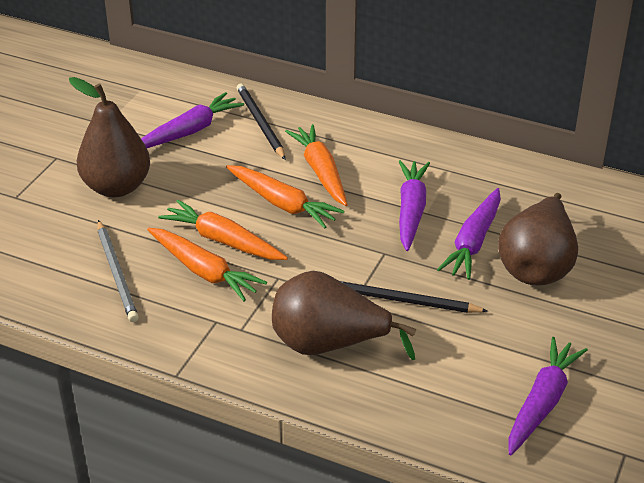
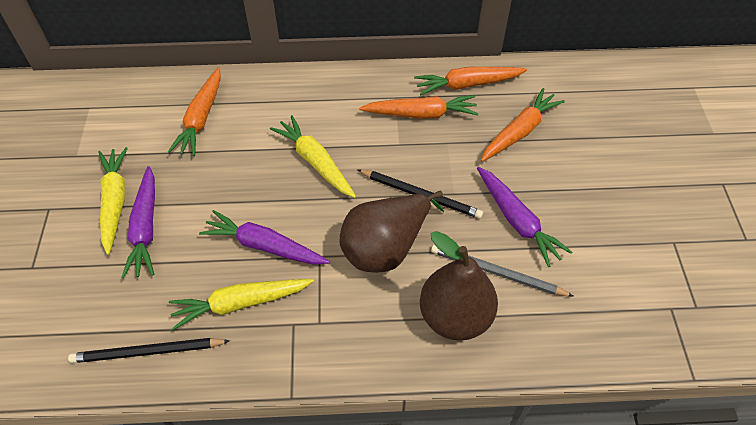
brown pear: 3 -> 2
purple carrot: 4 -> 3
yellow carrot: 0 -> 3

